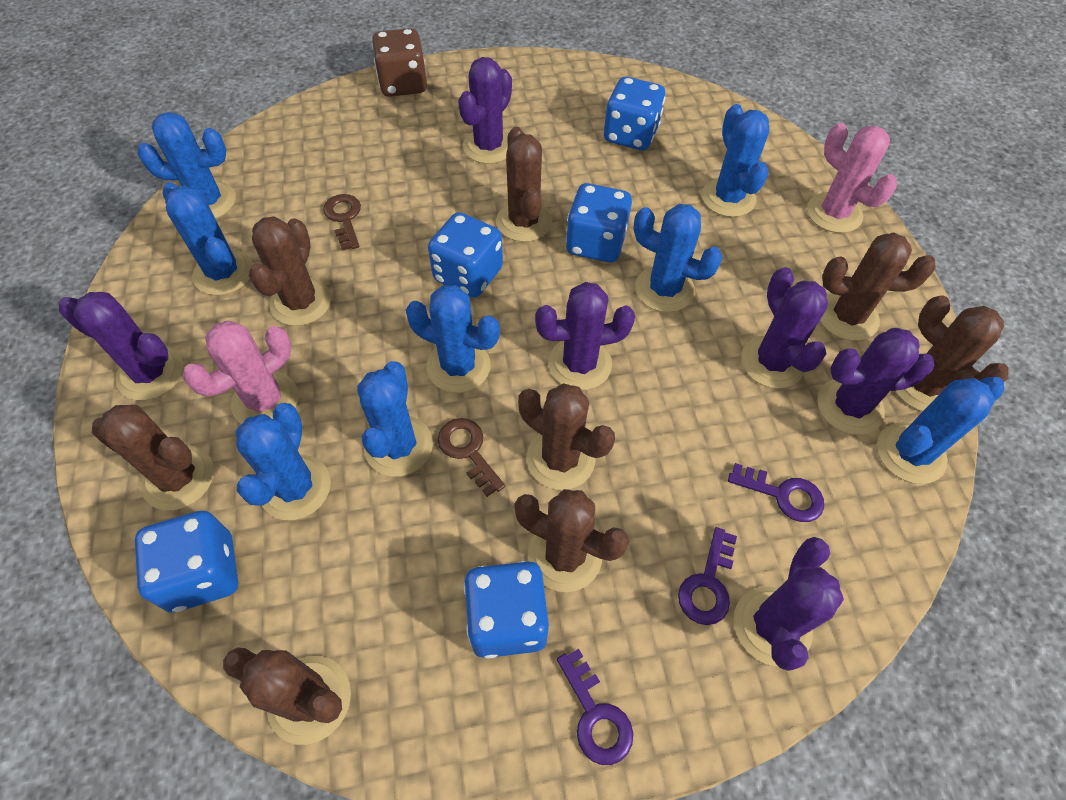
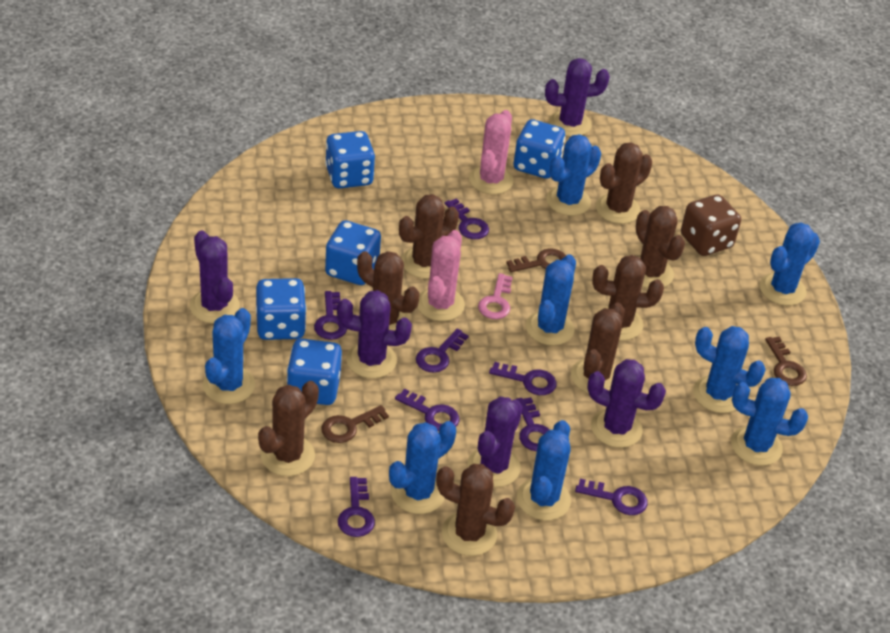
brown key: 2 -> 3
pink key: 0 -> 1
purple cactus: 6 -> 5
purple key: 3 -> 8

